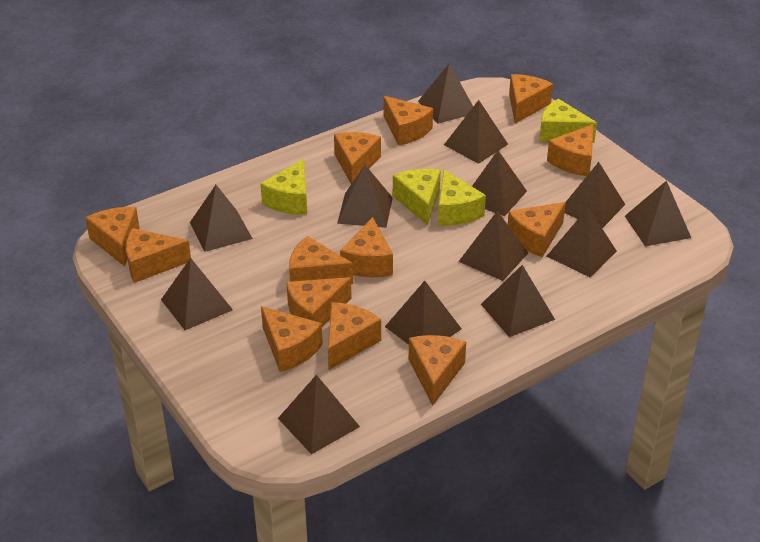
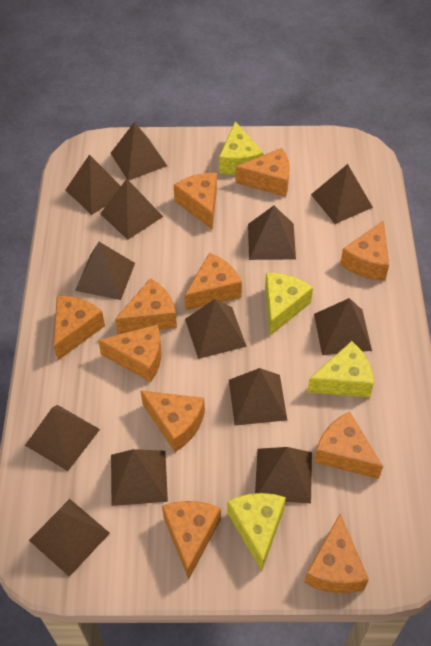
orange cheese: 13 -> 11

